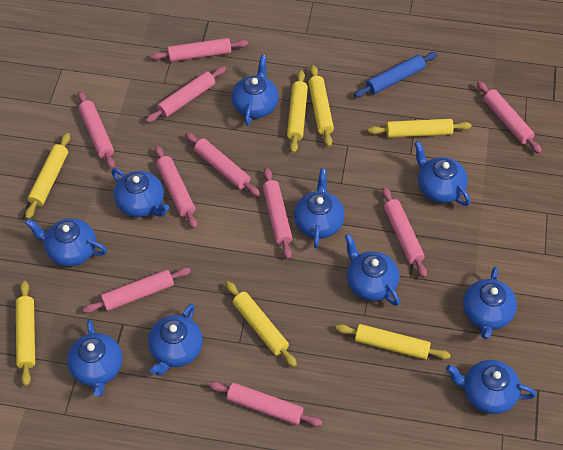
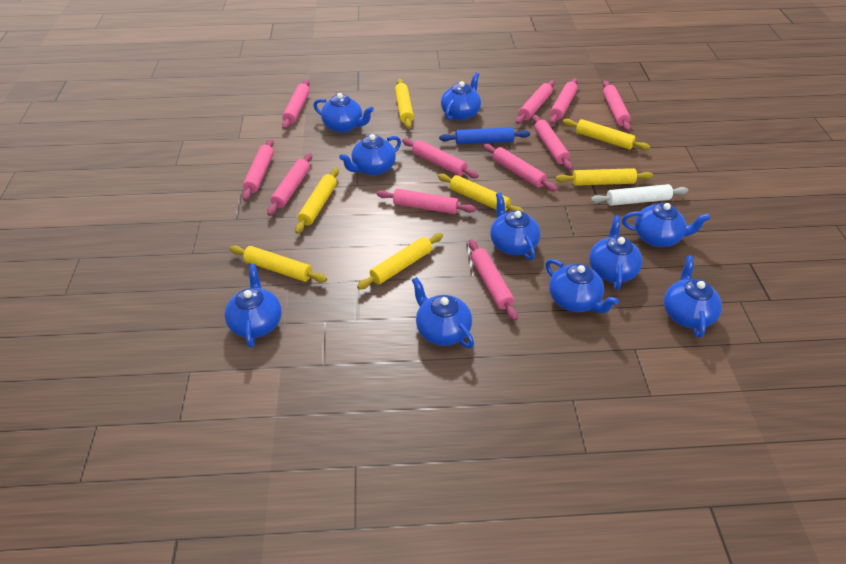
pink rolling pin: 10 -> 11
white rolling pin: 0 -> 1

